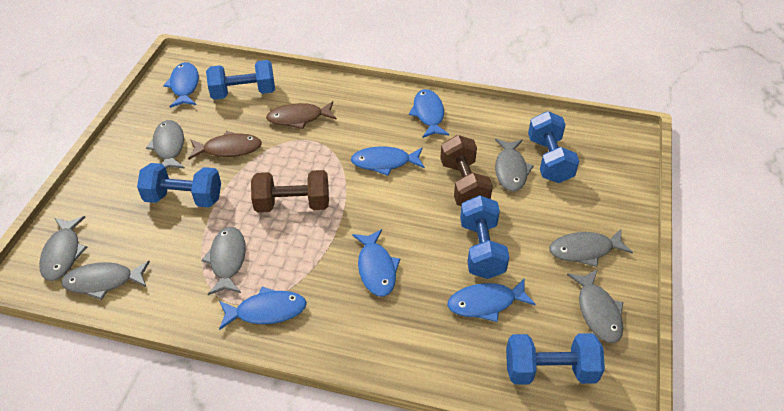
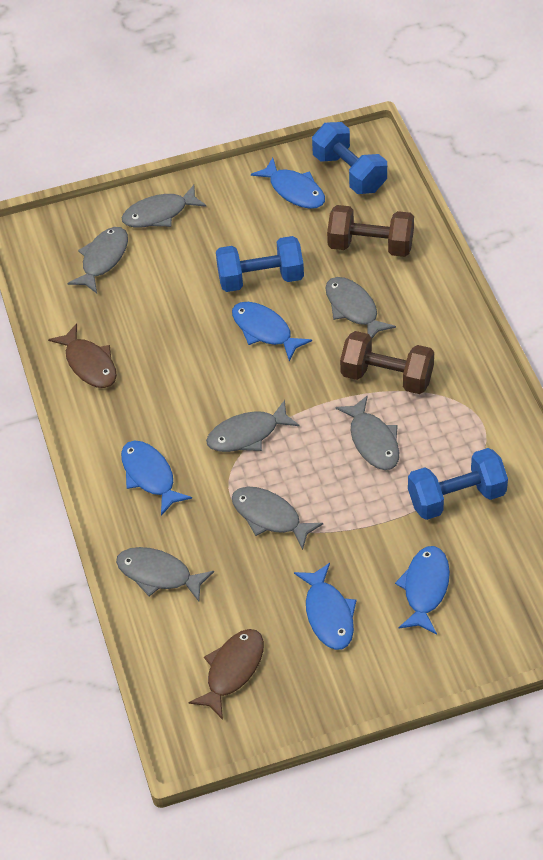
blue dumbbell: 5 -> 3
blue fish: 6 -> 5

